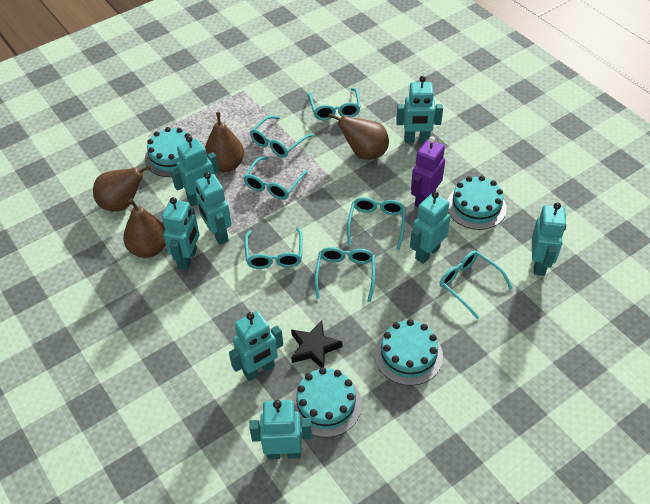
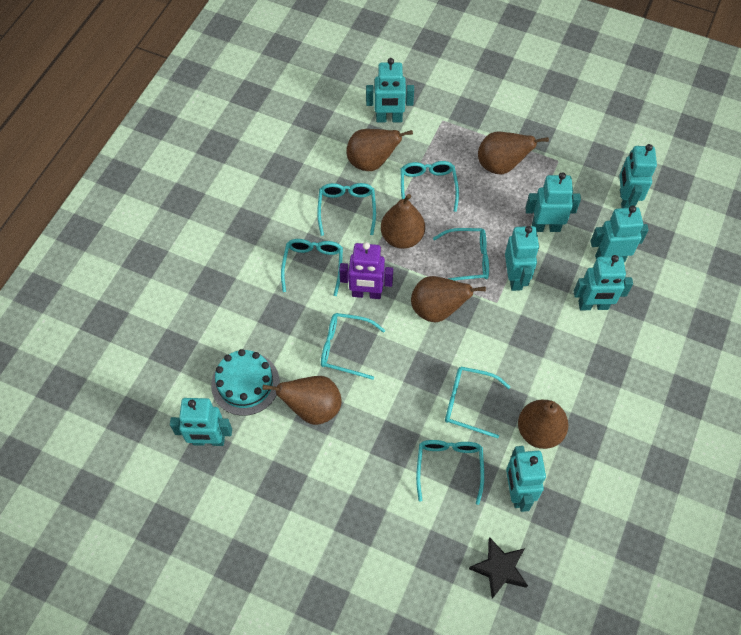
brown pear: 4 -> 6
turquoise cake: 4 -> 1

